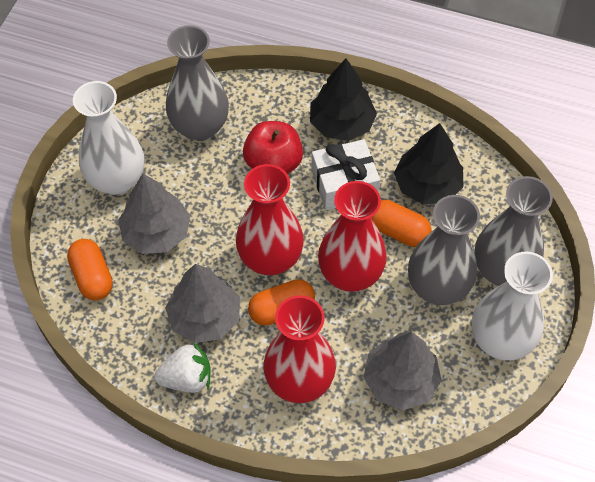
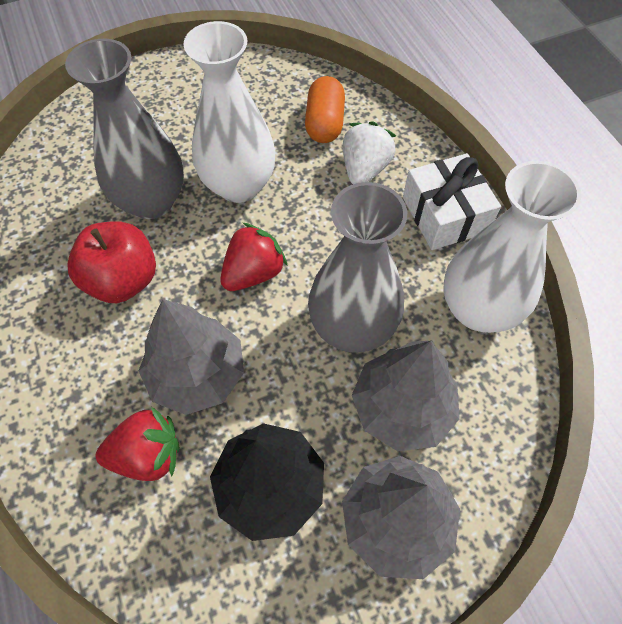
black tree: 2 -> 1
grey vase: 3 -> 2
orange capsule: 3 -> 1
red strawberry: 0 -> 2
red vase: 3 -> 0

